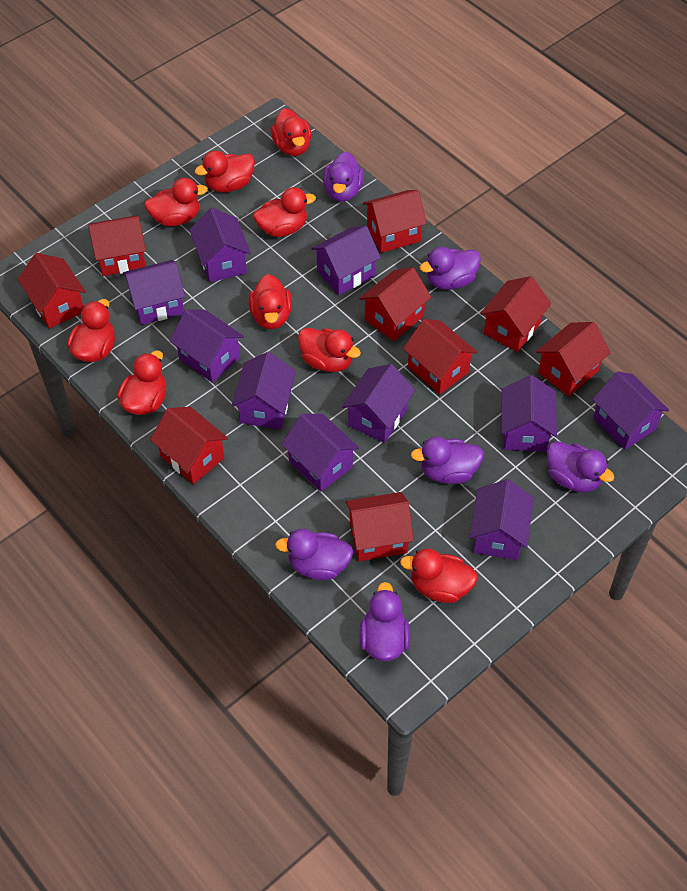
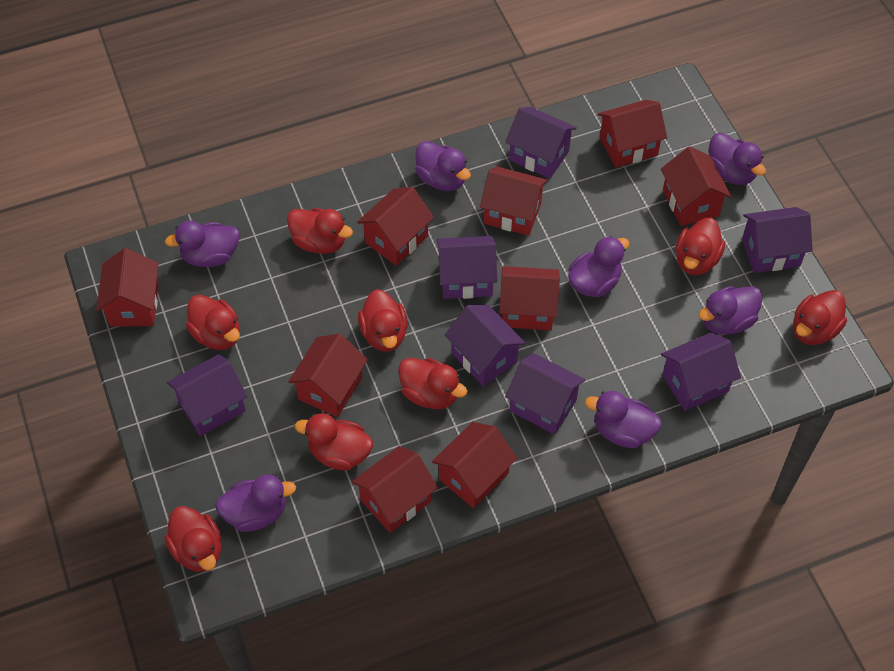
purple duck: 6 -> 7
purple house: 10 -> 7
red duck: 9 -> 8

